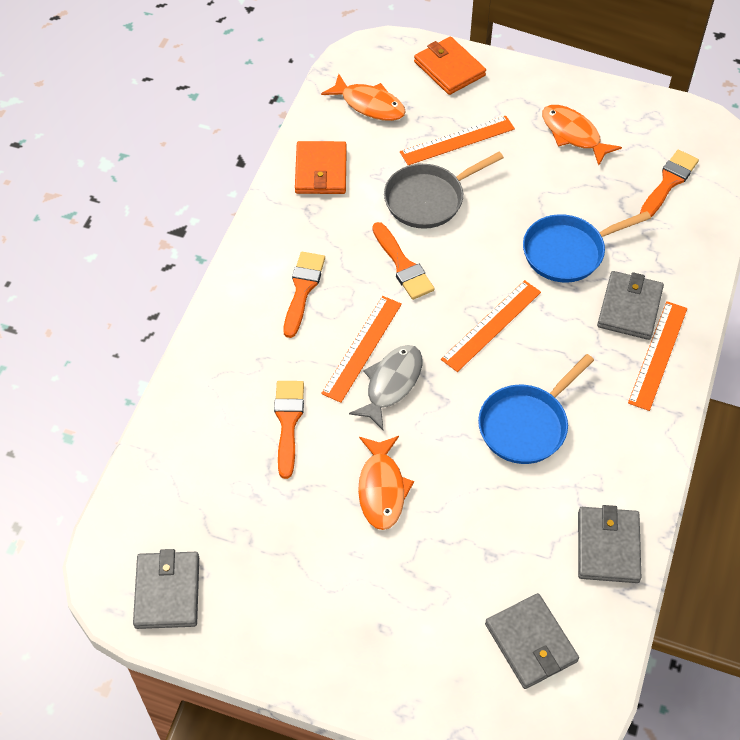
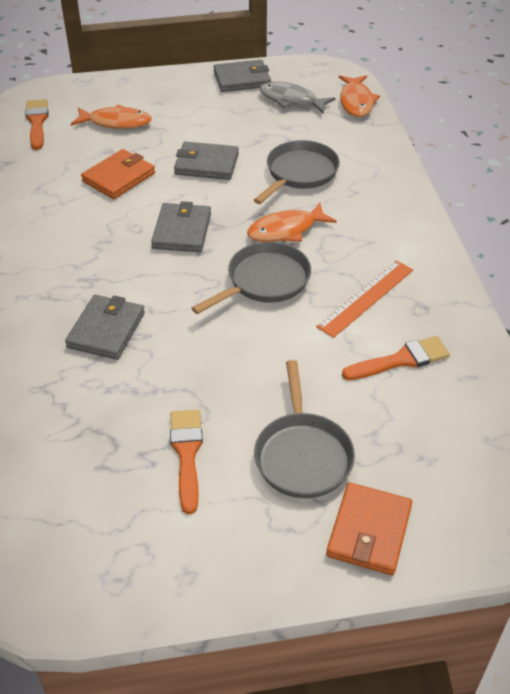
blue pan: 2 -> 0
grey pan: 1 -> 3
orange brush: 4 -> 3
orange ruler: 4 -> 1

